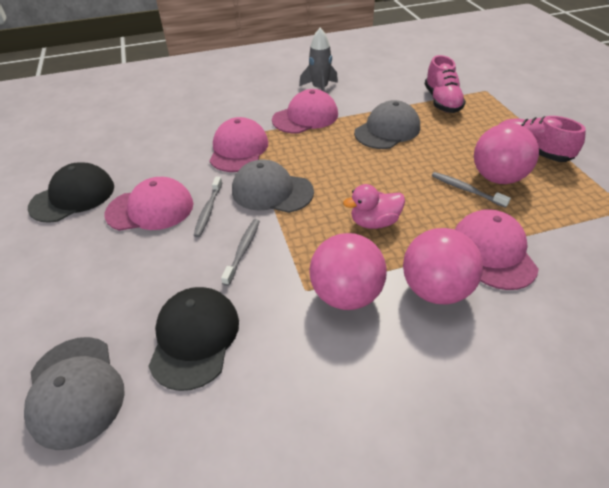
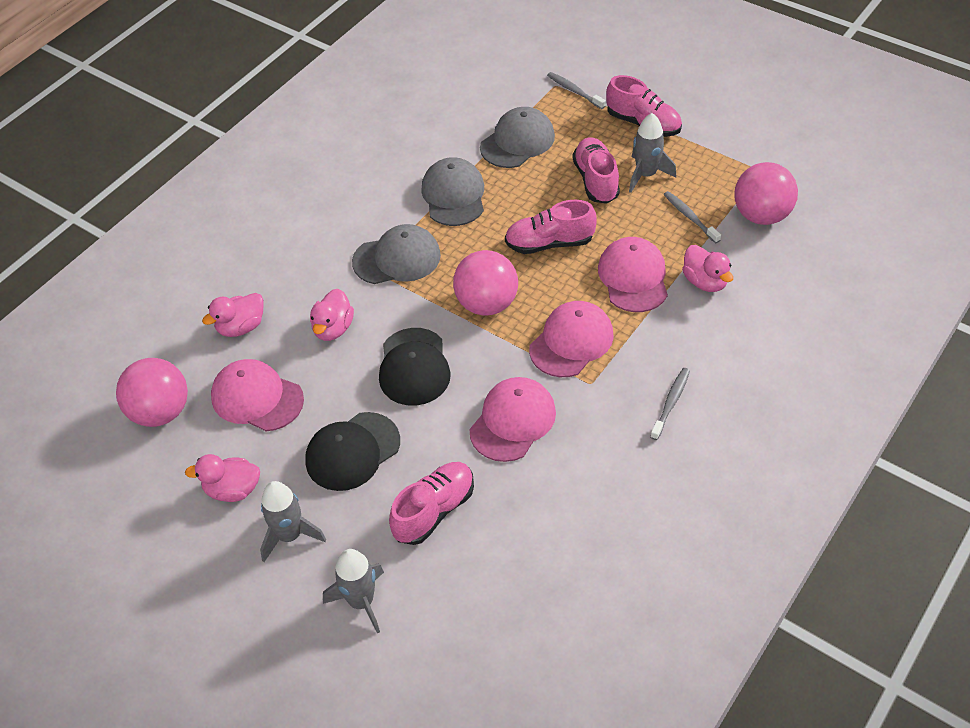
grey rocket: 1 -> 3
pink duck: 1 -> 4
pink shoe: 2 -> 4

